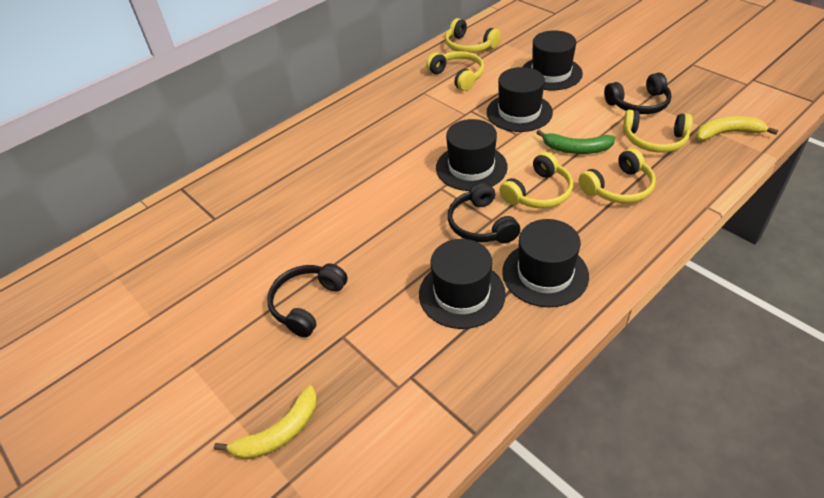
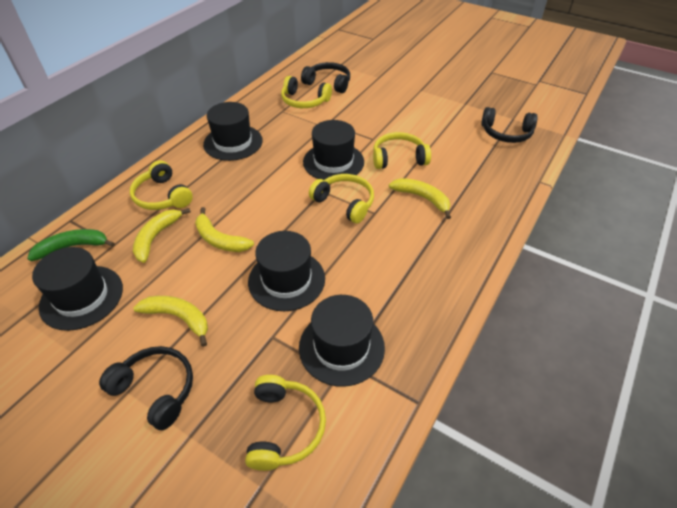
yellow banana: 2 -> 4

